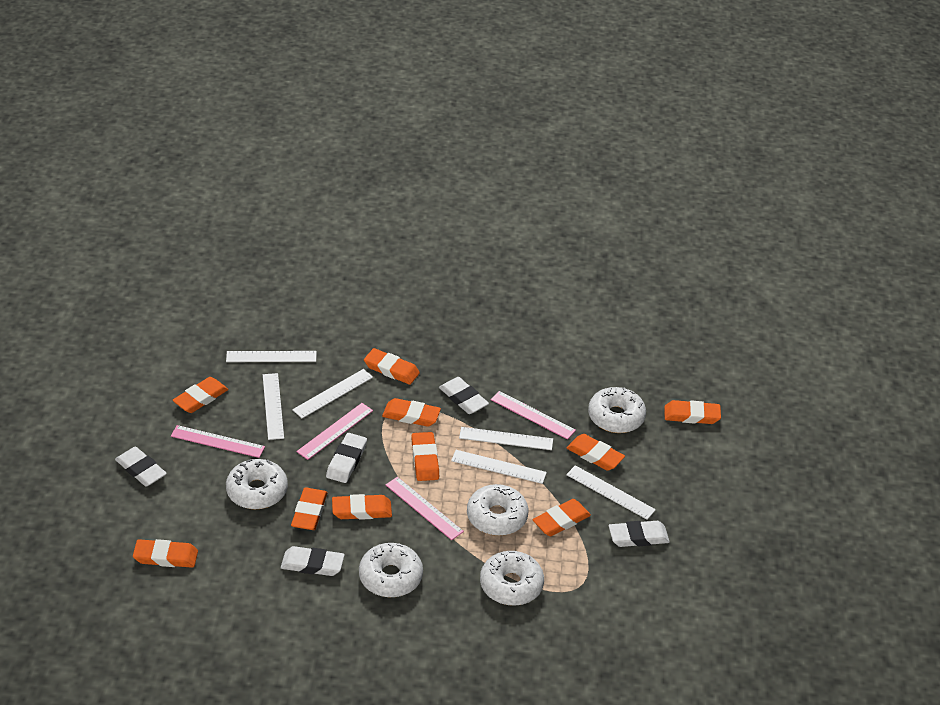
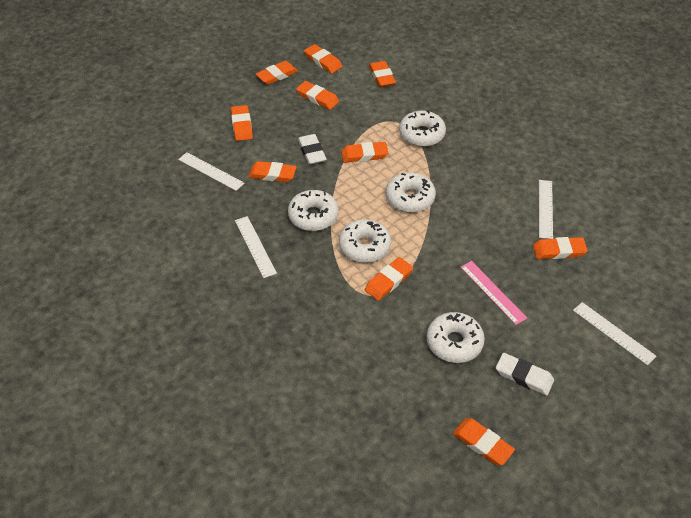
pink ruler: 4 -> 1
white eraser: 5 -> 2
white ruler: 6 -> 4

